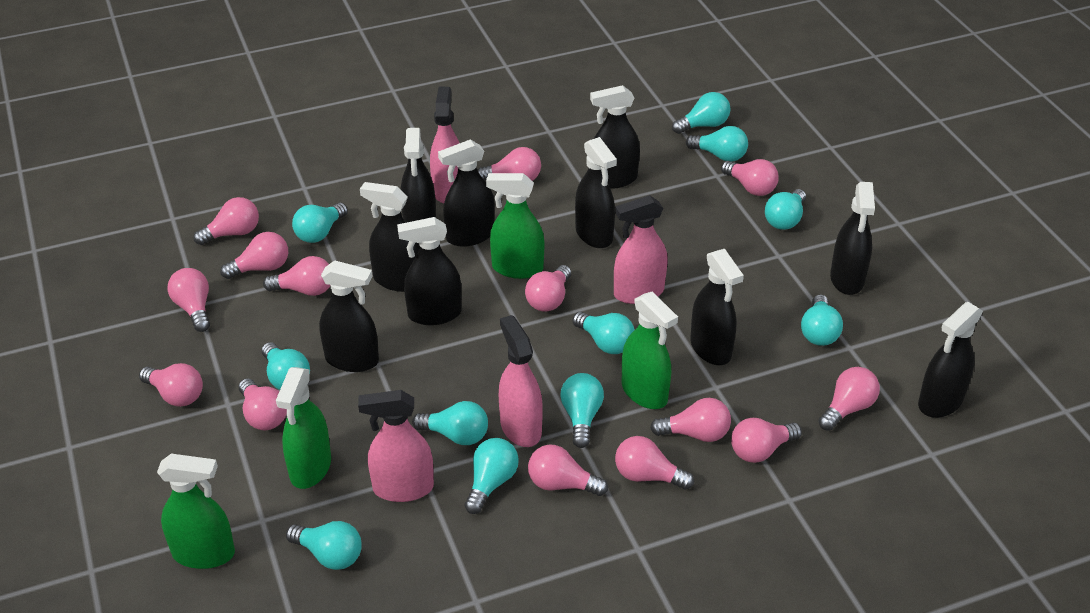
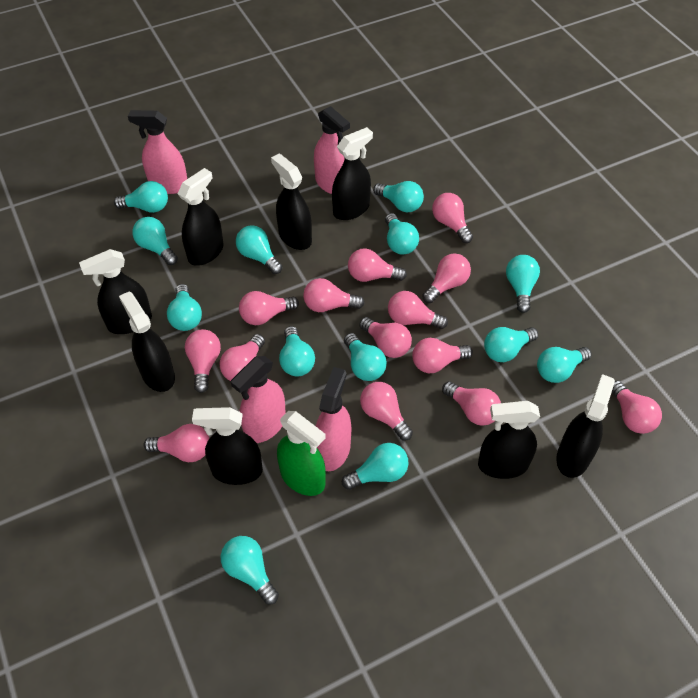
black spray bottle: 10 -> 8
green spray bottle: 4 -> 1
turquoise light bulb: 11 -> 13

